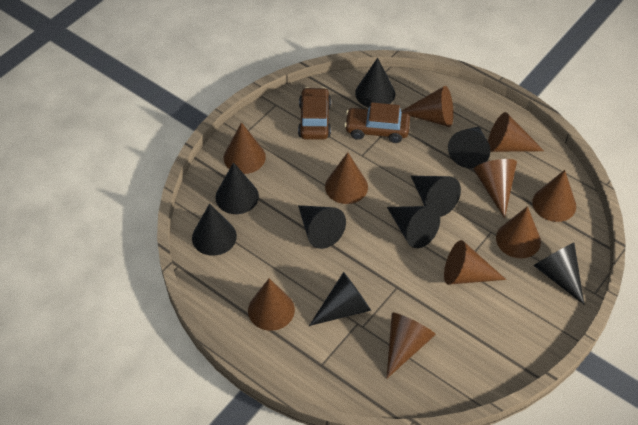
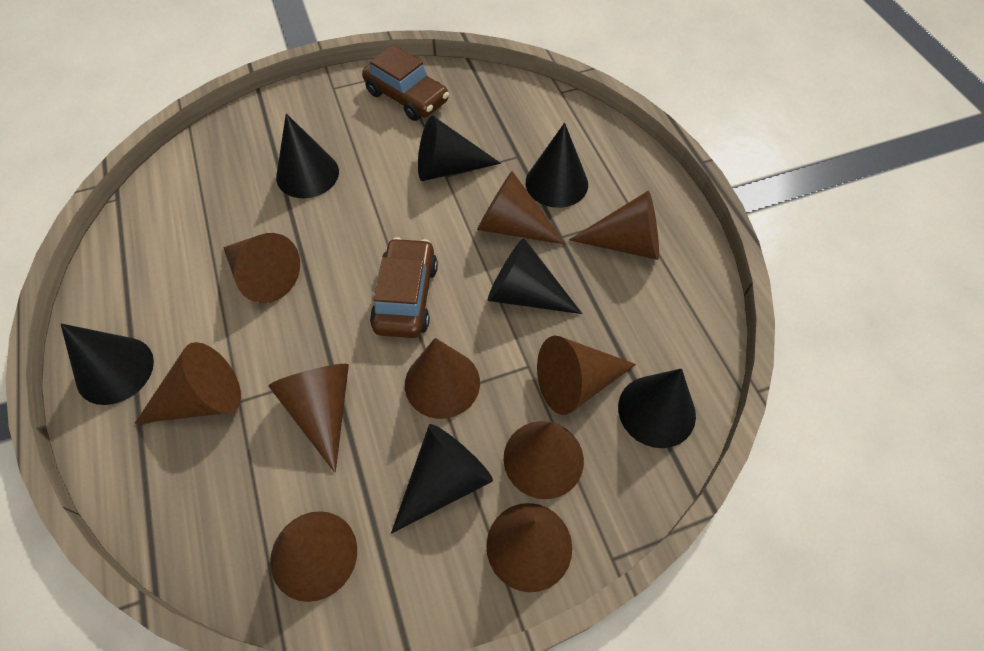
black cone: 9 -> 7

